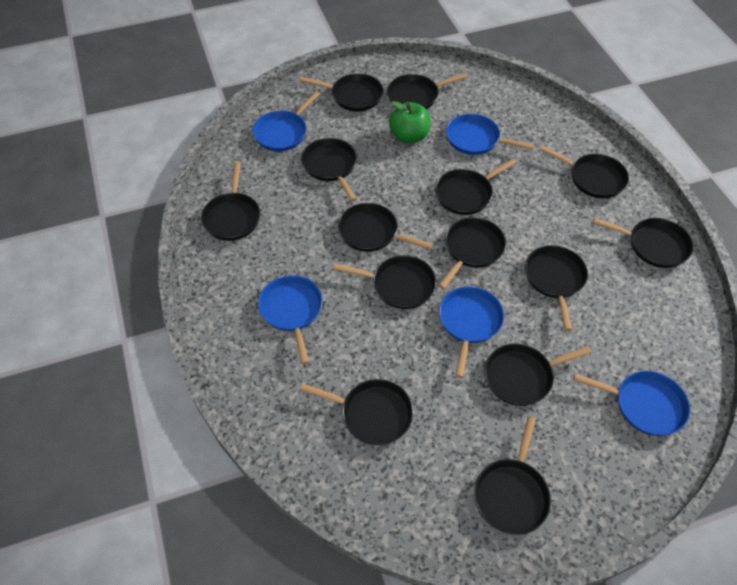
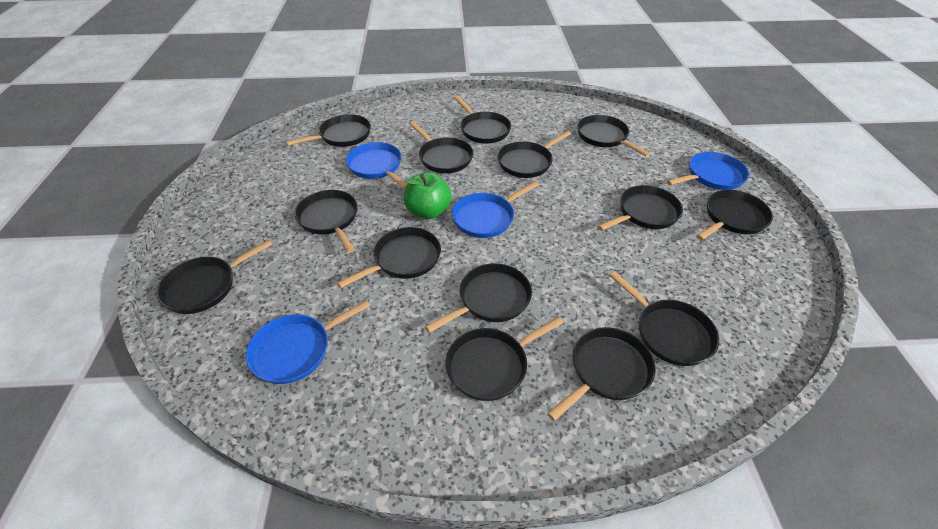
blue pan: 5 -> 4

